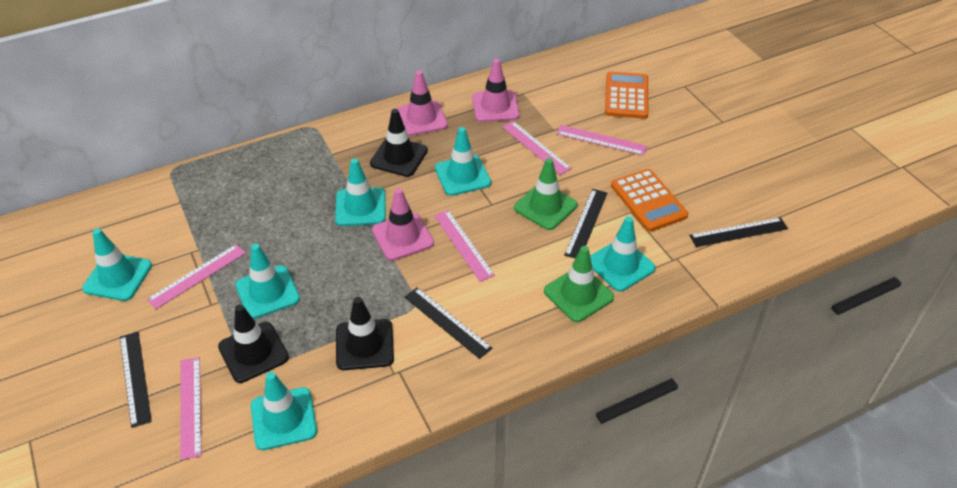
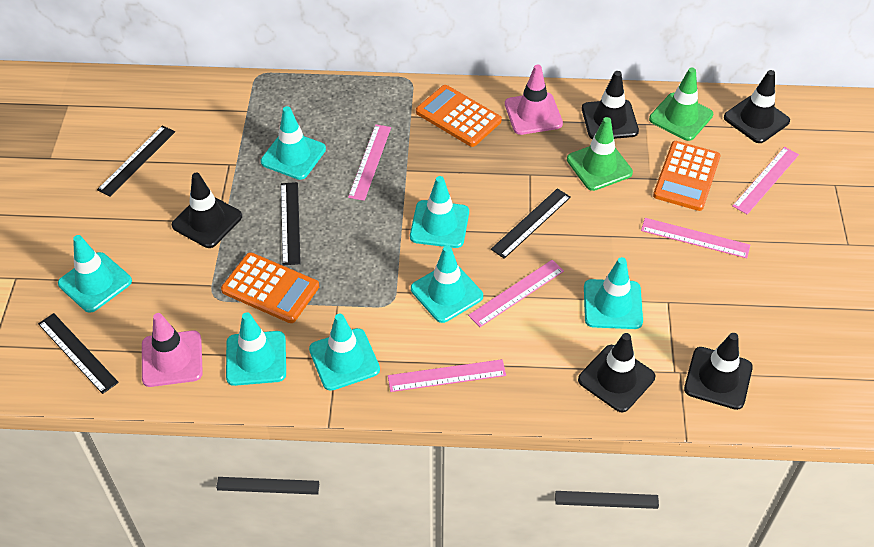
black traffic cone: 3 -> 5
orange calculator: 2 -> 3
pink traffic cone: 3 -> 2
turquoise traffic cone: 6 -> 7

